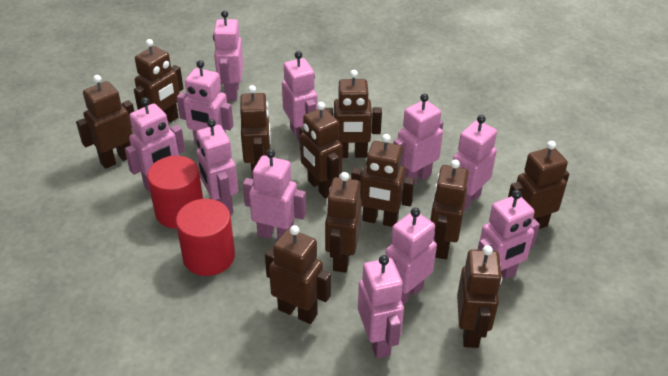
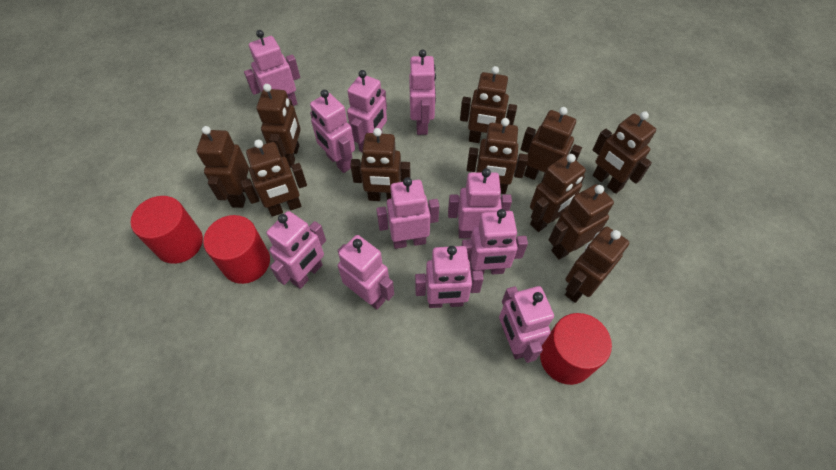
red cylinder: 2 -> 3

